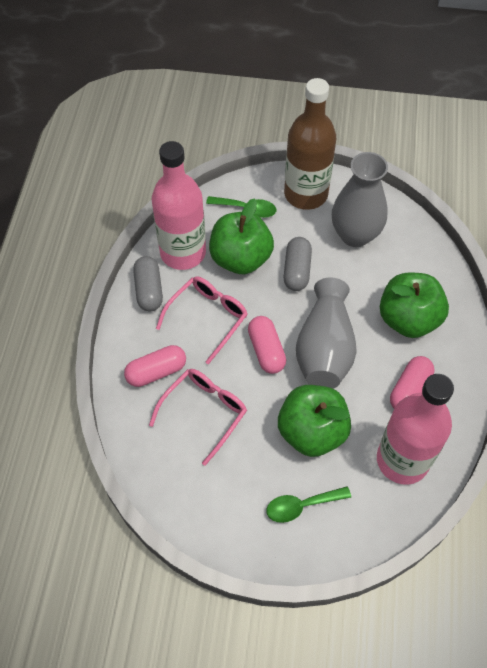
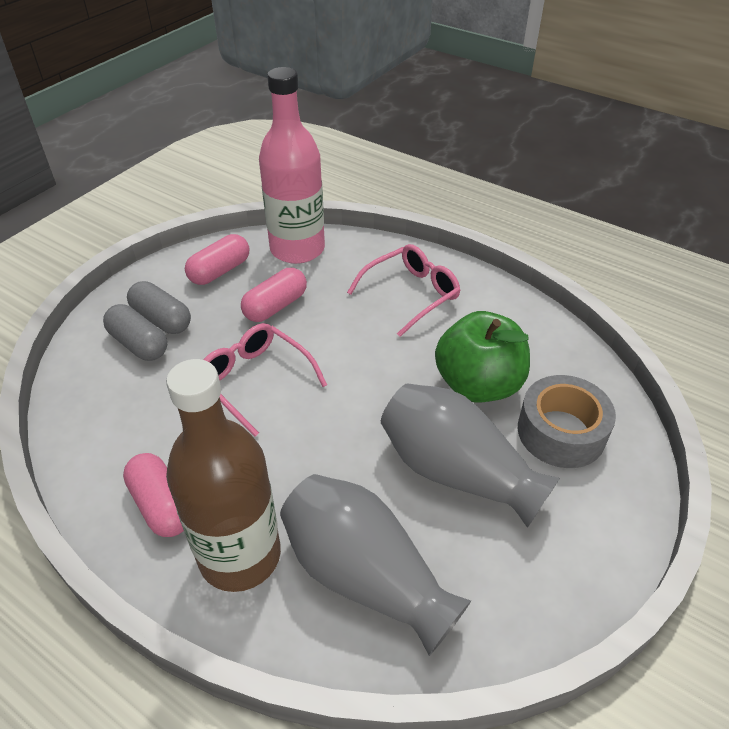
green apple: 3 -> 1
green spoon: 2 -> 0
grey tape: 0 -> 1
pink bottle: 2 -> 1

